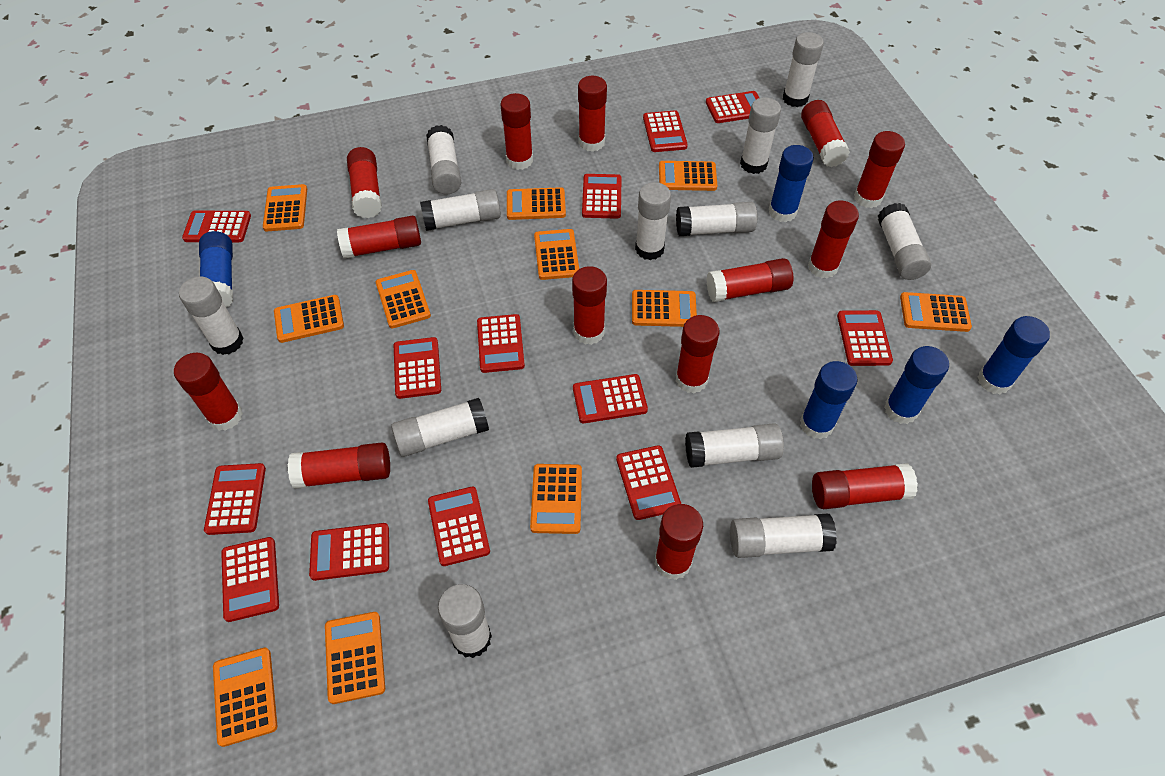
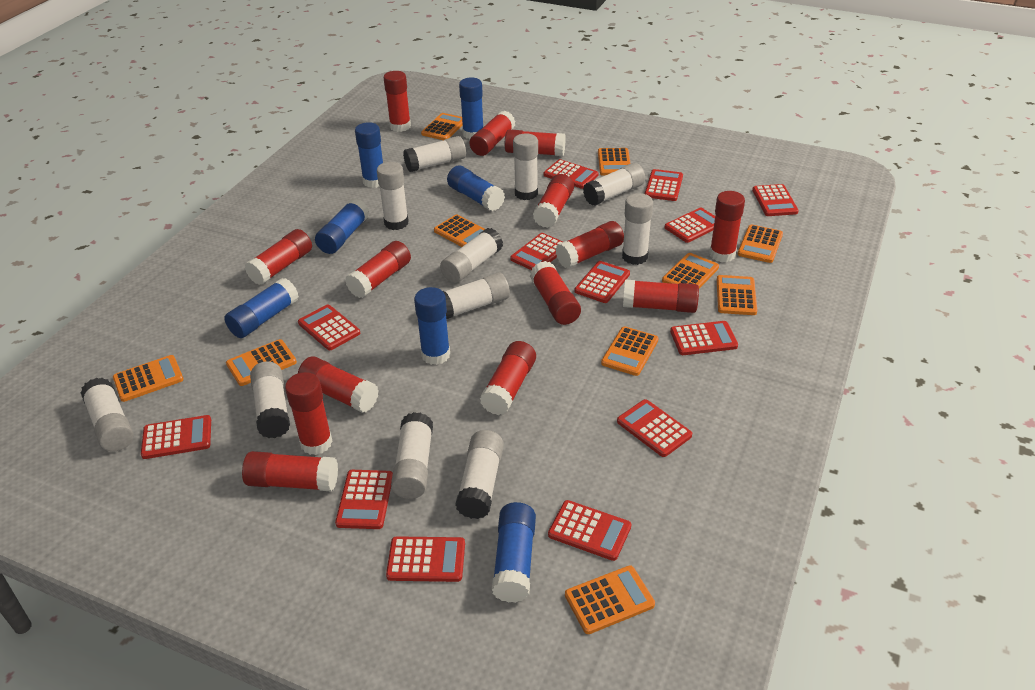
blue glue stick: 5 -> 7
orange calculator: 11 -> 10
white glue stick: 12 -> 11

